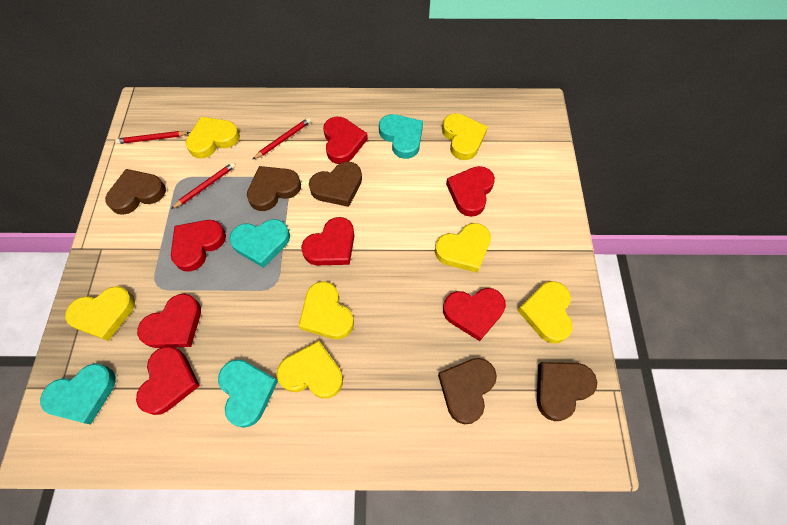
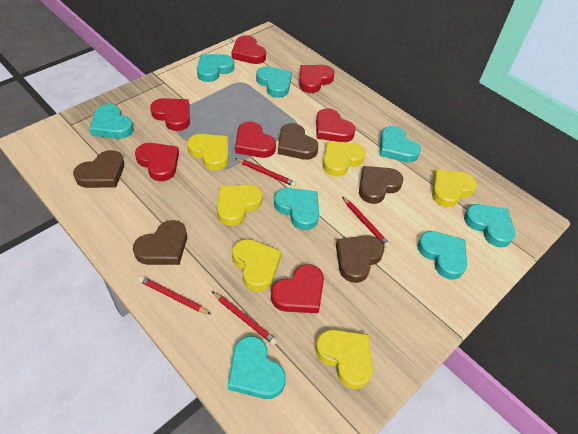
red pencil: 3 -> 4
turquoise heart: 4 -> 8
yellow heart: 7 -> 6

